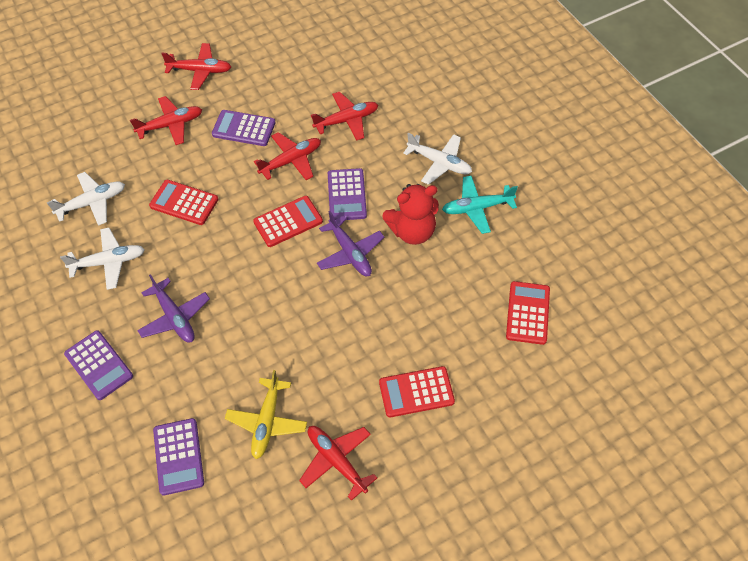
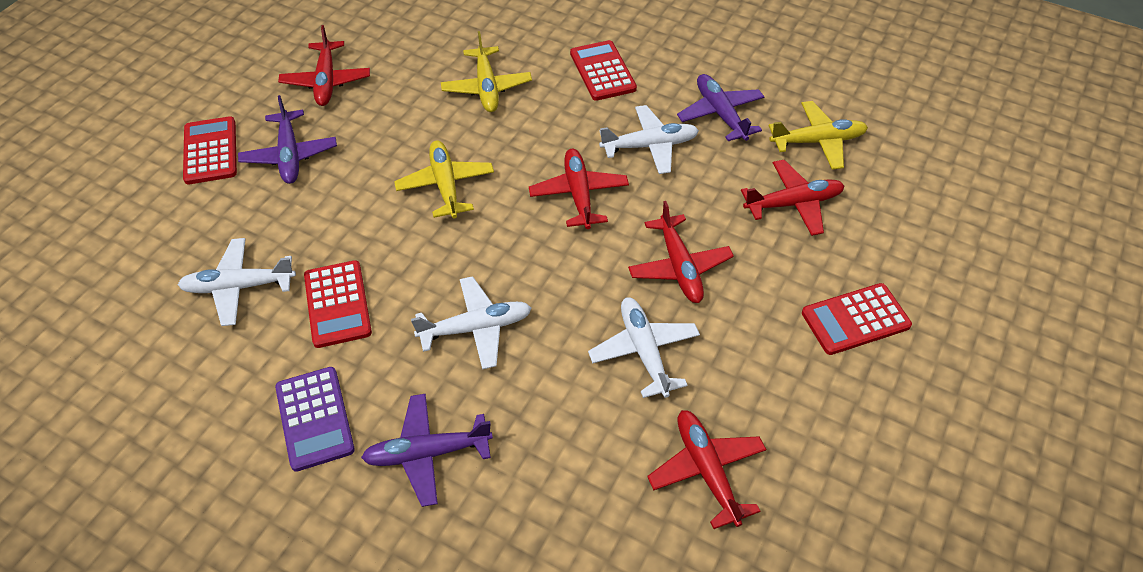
purple calculator: 4 -> 1
purple plane: 2 -> 3
red teddy bear: 1 -> 0
turquoise plane: 1 -> 0
white plane: 3 -> 4
yellow plane: 1 -> 3

